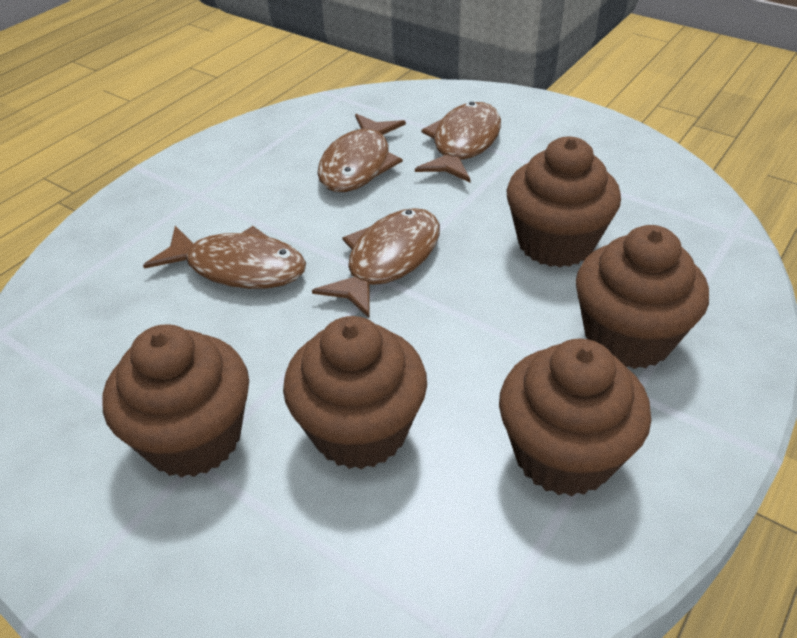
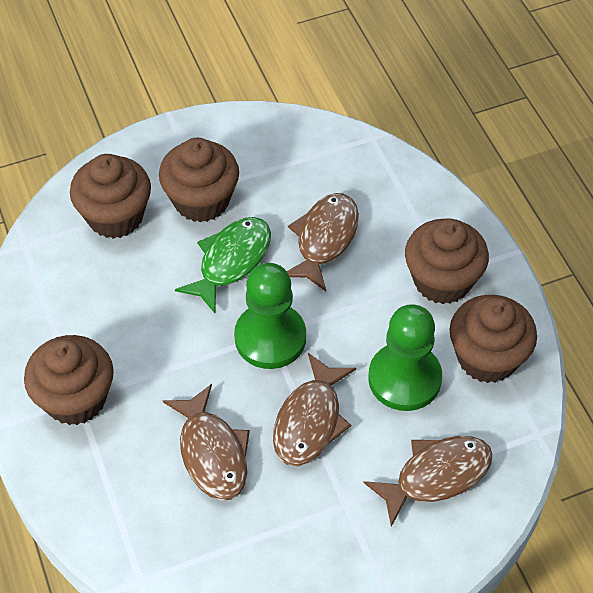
green fish: 0 -> 1
green pawn: 0 -> 2

